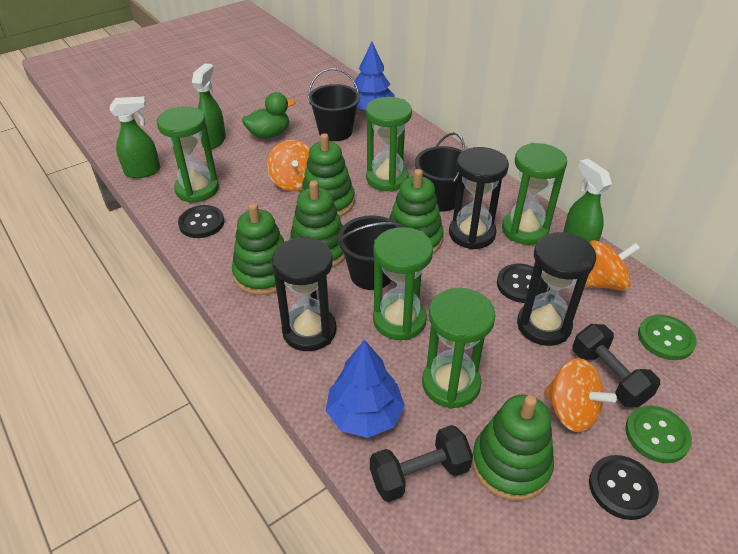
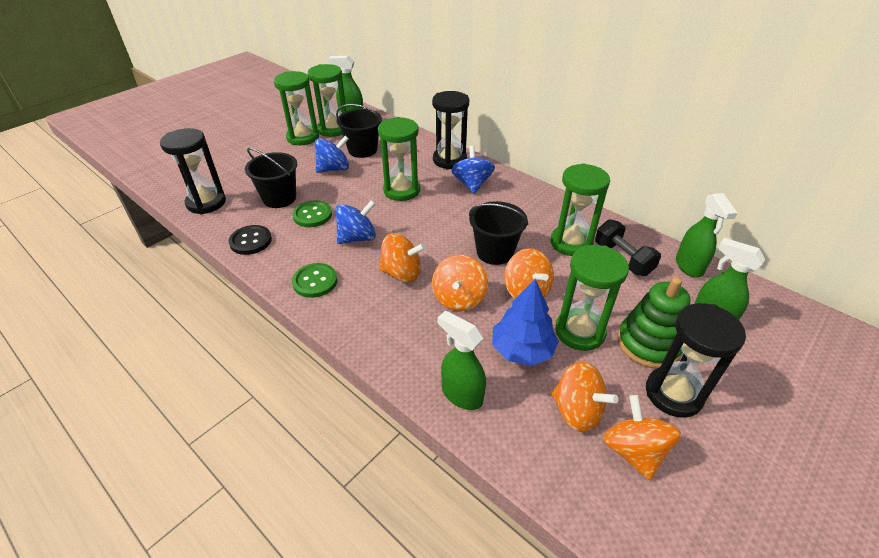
black button: 3 -> 1
black dumbbell: 2 -> 1
blue spinning top: 0 -> 3
blue tree: 2 -> 1
green duck: 1 -> 0
green spray bottle: 3 -> 4
green stacking toy: 5 -> 1
orange spinning top: 3 -> 5

